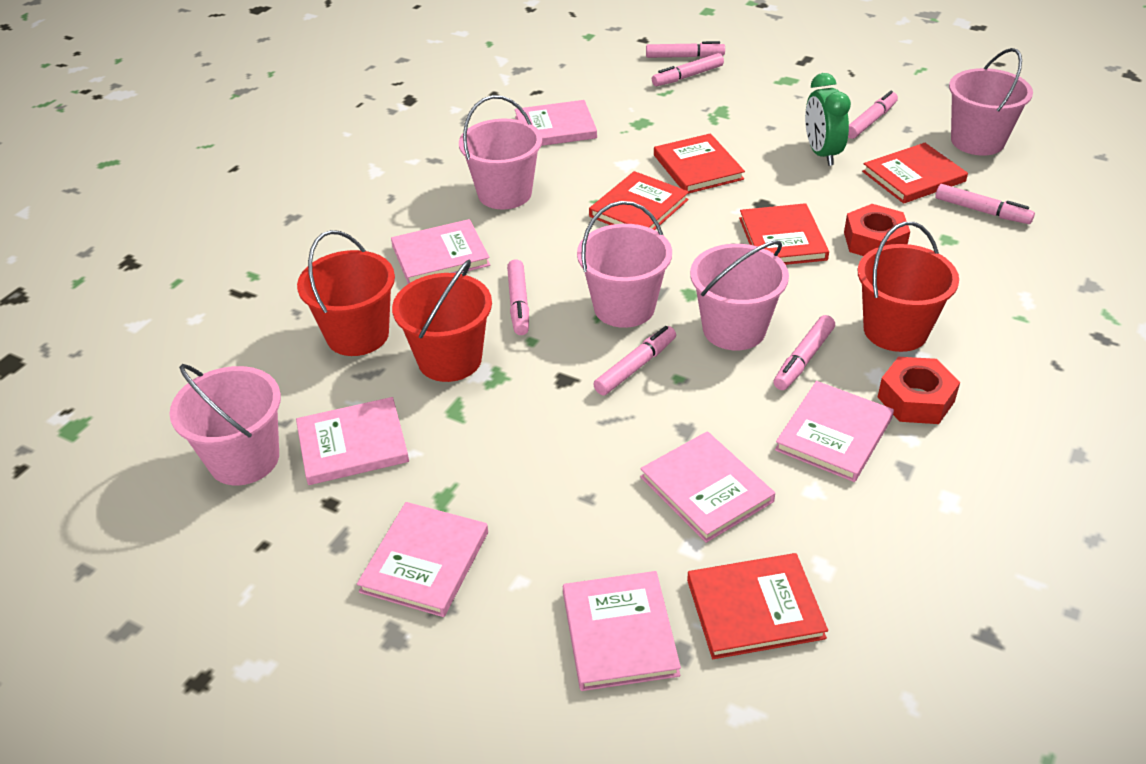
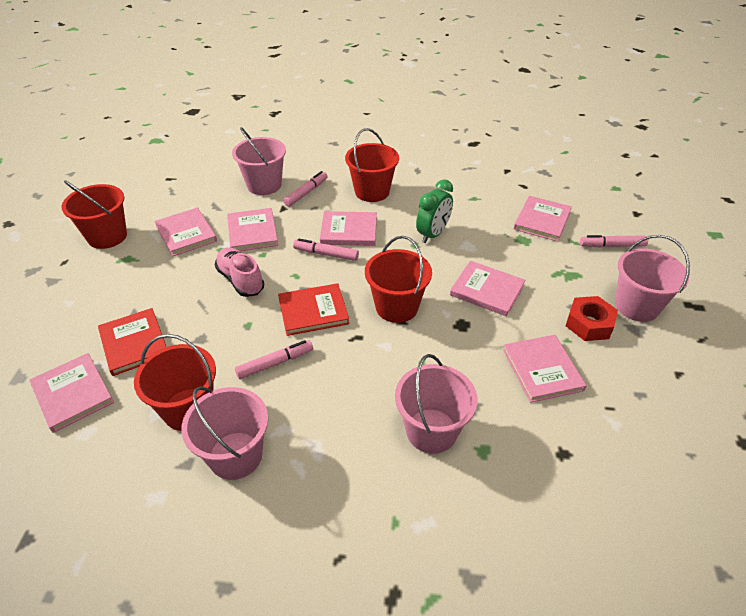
pink bucket: 5 -> 4
pink marker: 7 -> 4
pink shoe: 0 -> 1
red book: 5 -> 2
red bucket: 3 -> 4
red nut: 2 -> 1

